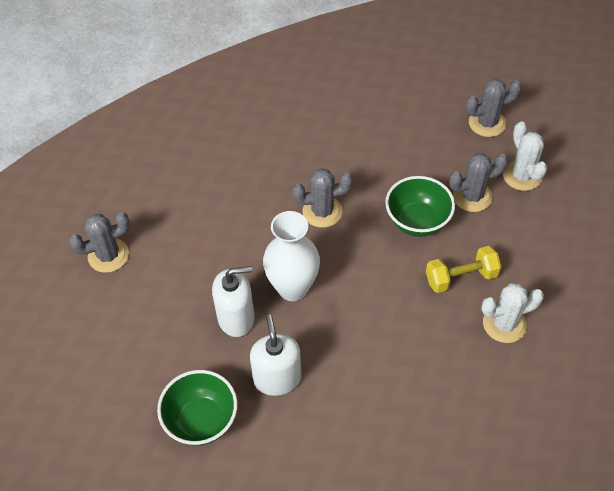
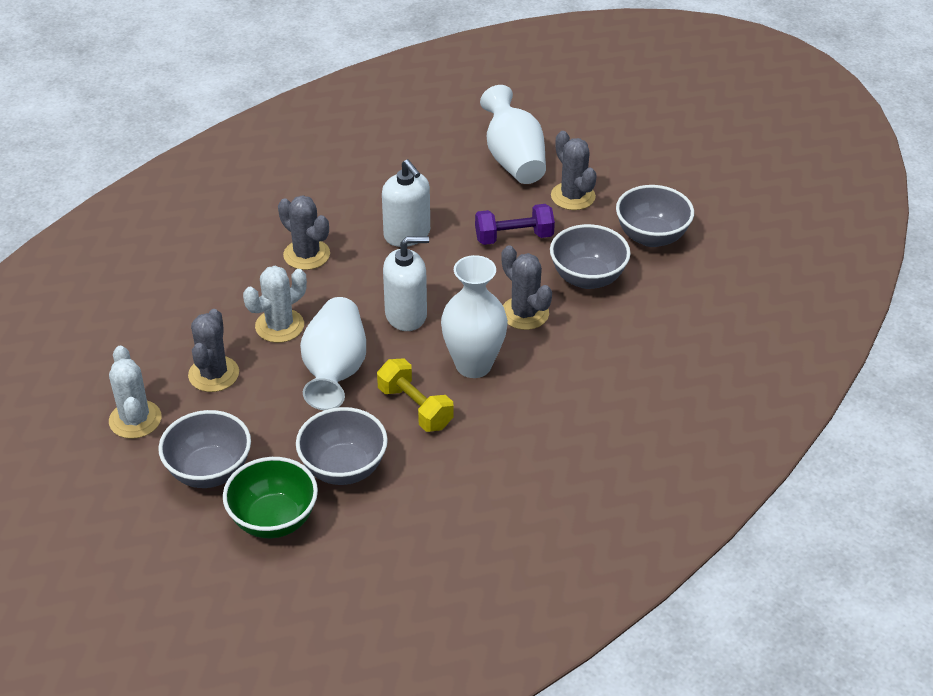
green bowl: 2 -> 1
grey bowl: 0 -> 4
purple dumbbell: 0 -> 1
white vase: 1 -> 3

